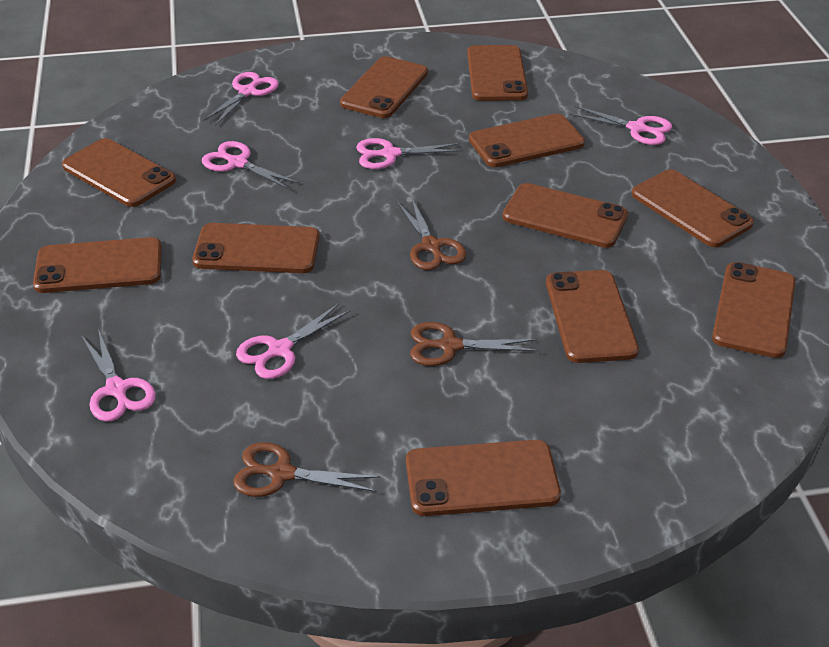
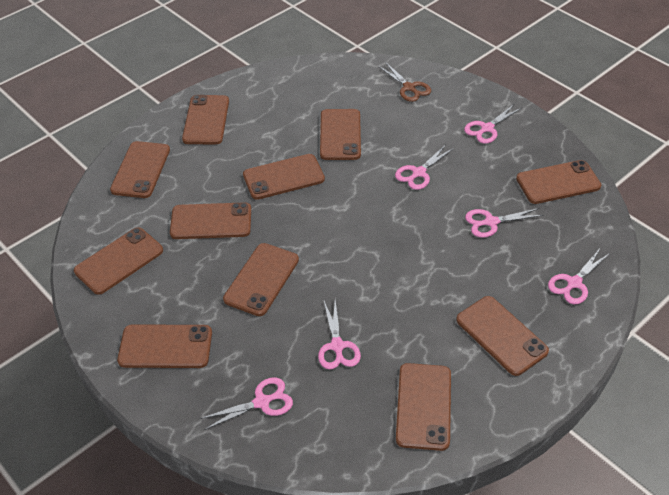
brown scissors: 3 -> 1

